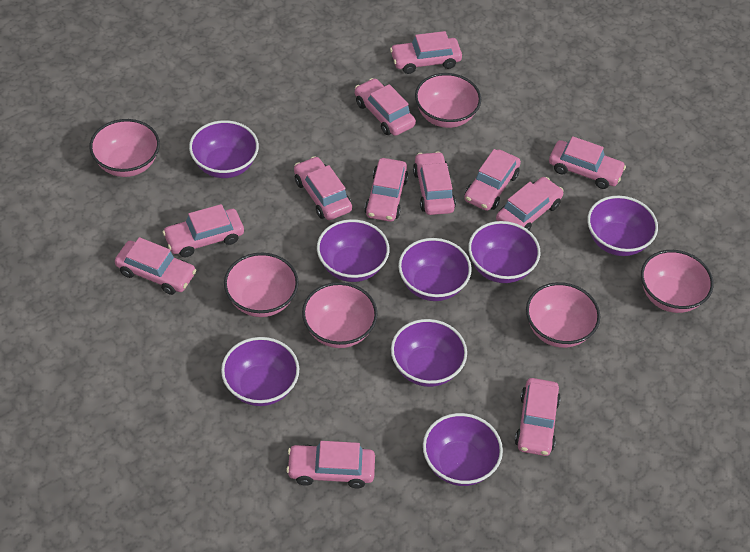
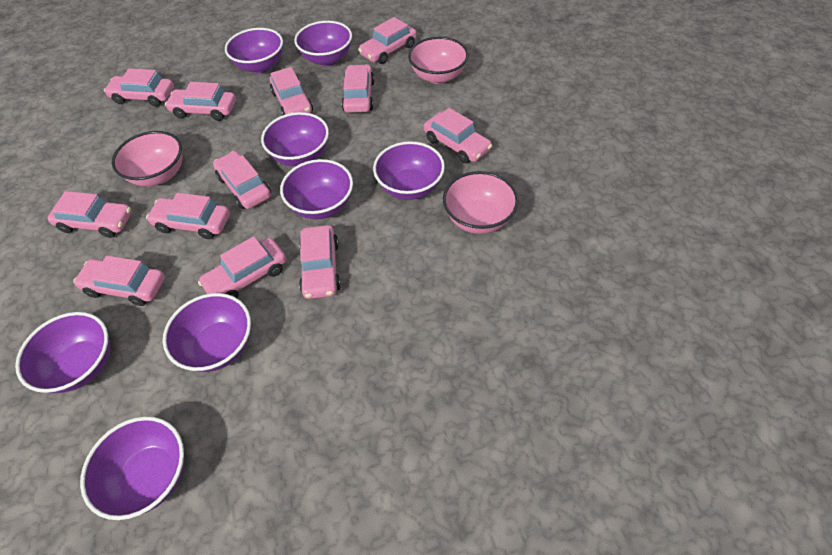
pink bowl: 6 -> 3

